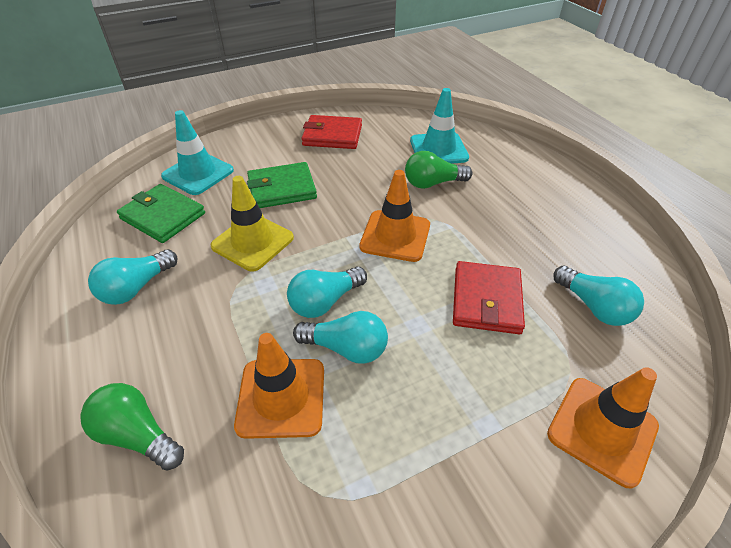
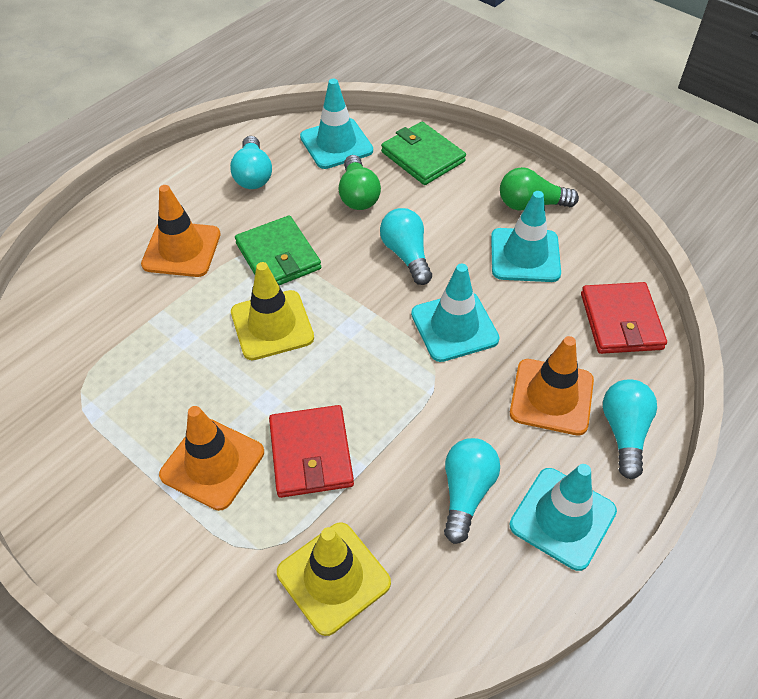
turquoise traffic cone: 2 -> 4
yellow traffic cone: 1 -> 2

